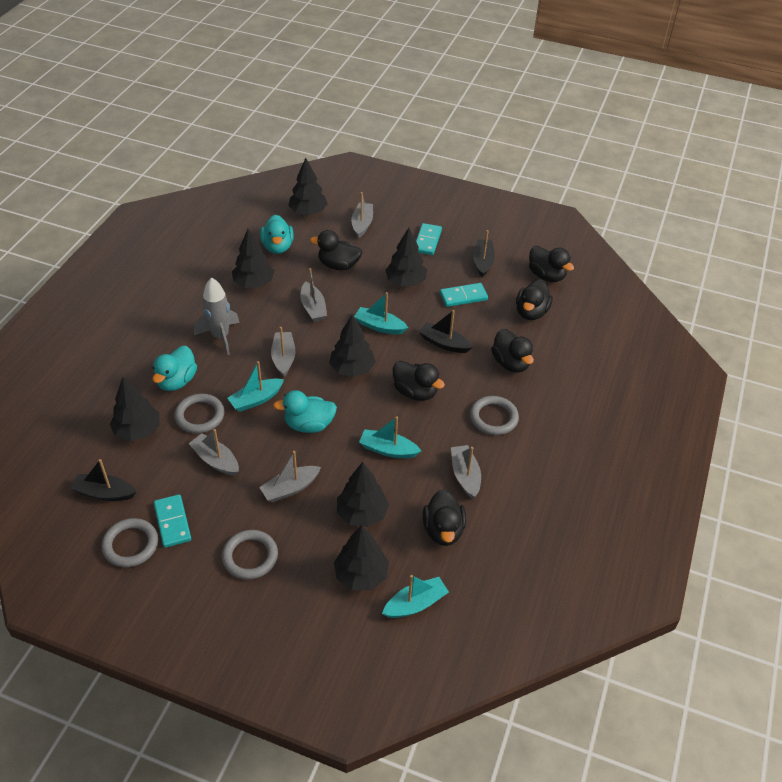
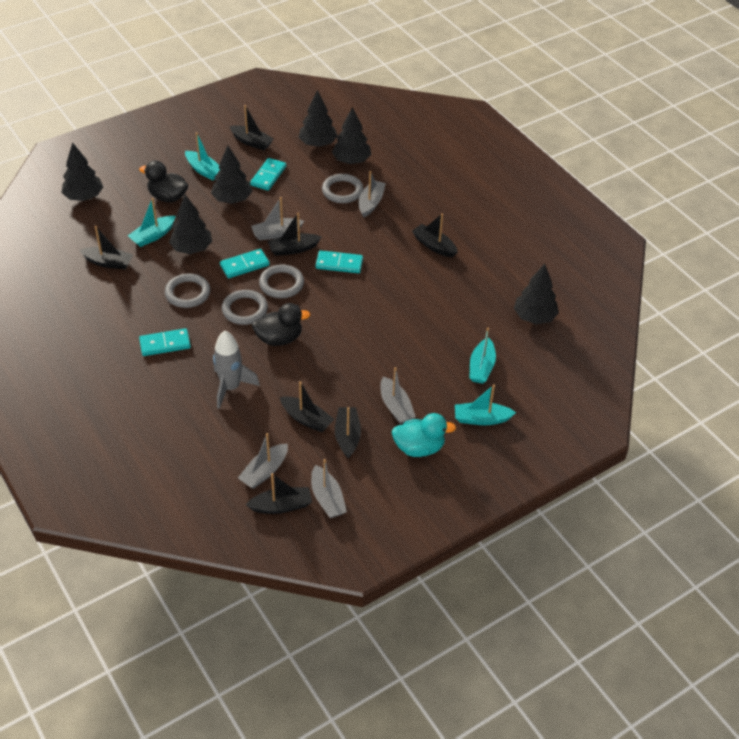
black boat: 3 -> 7
black duck: 6 -> 2
black tree: 7 -> 6
grey boat: 6 -> 5
turquoise domino: 3 -> 4
turquoise duck: 3 -> 1

